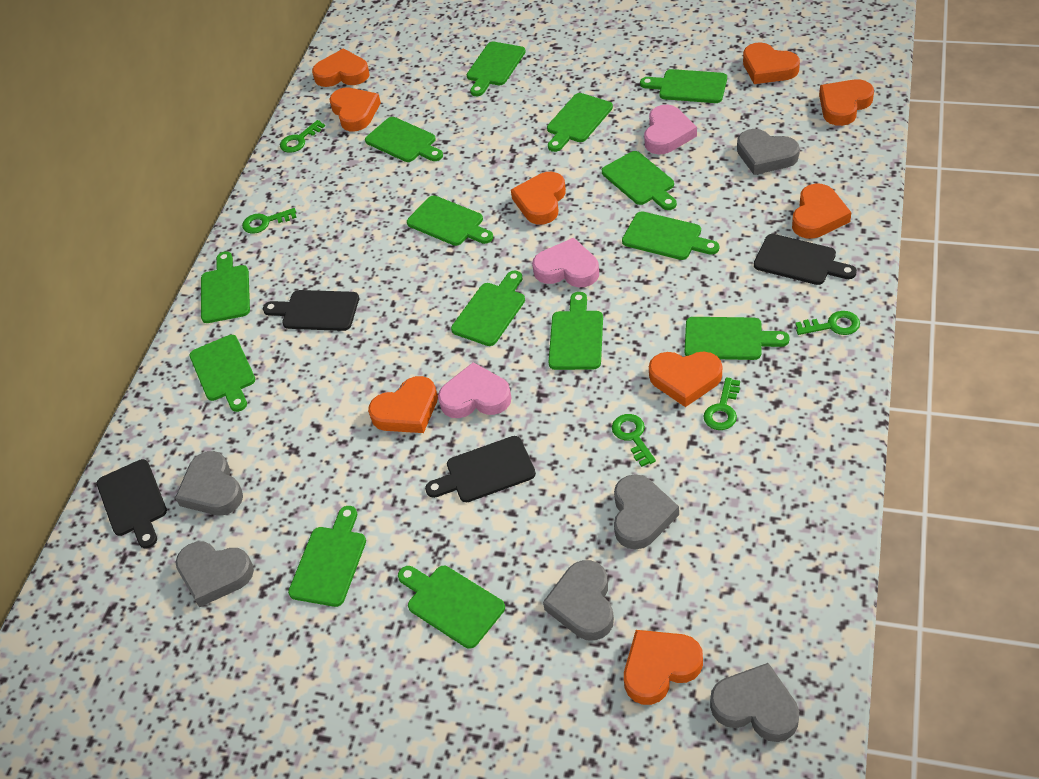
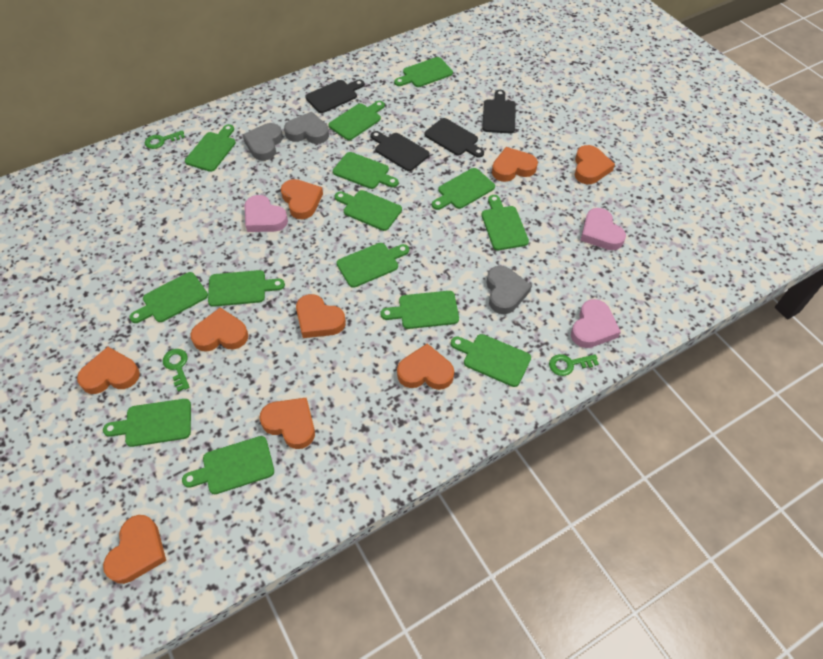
green key: 5 -> 3
grey heart: 6 -> 3

